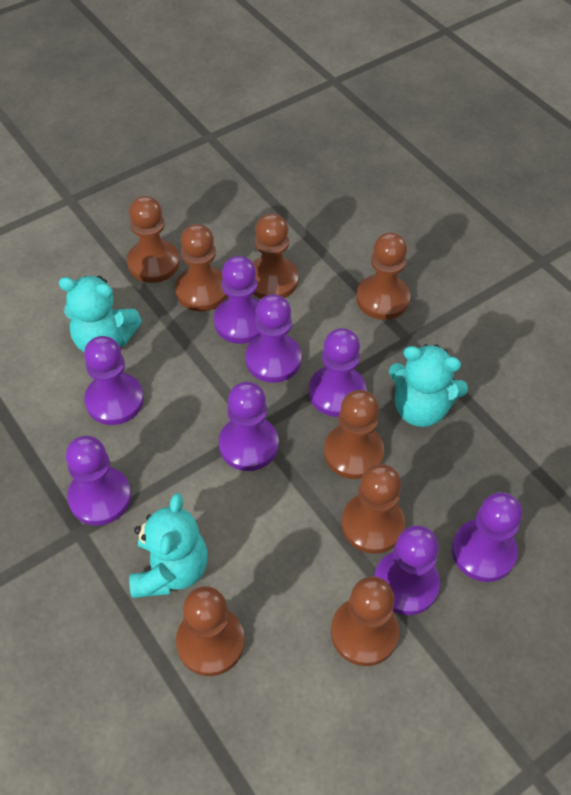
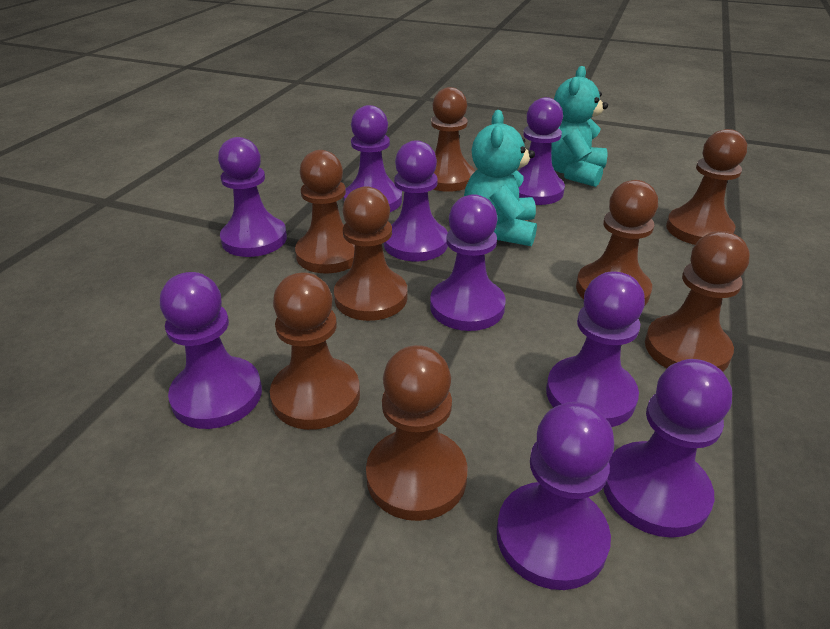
purple pawn: 8 -> 9
turquoise teddy bear: 3 -> 2

